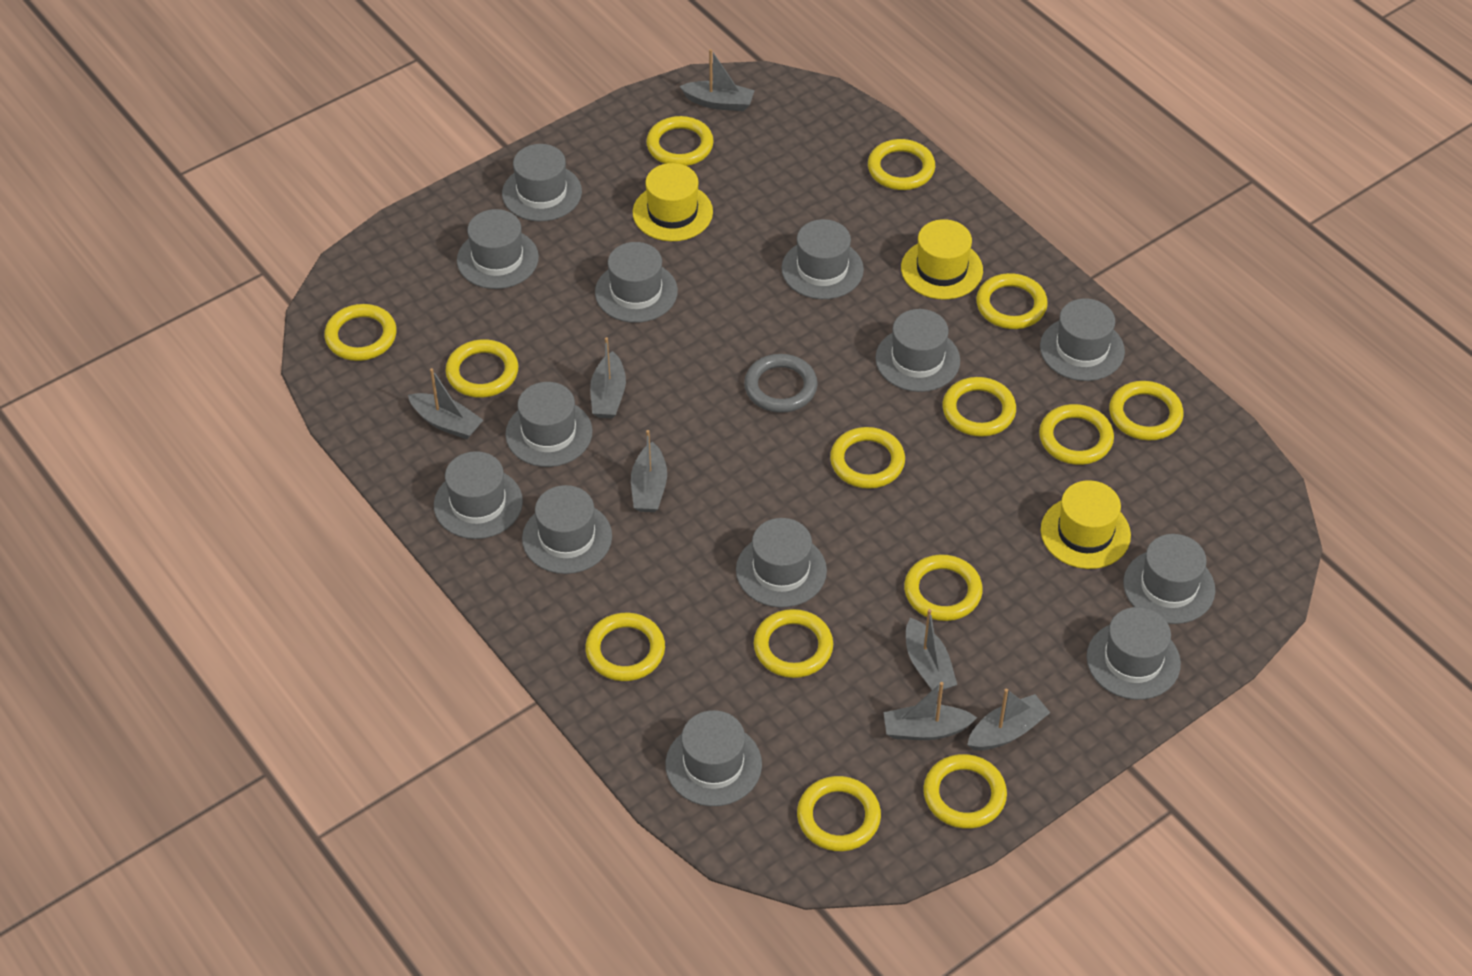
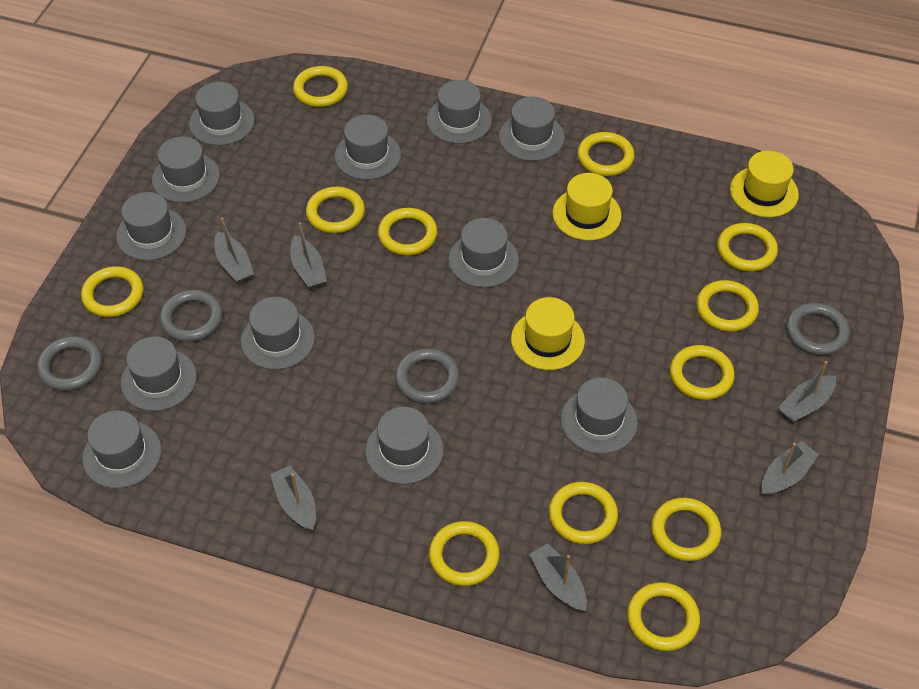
grey boat: 7 -> 6
grey hat: 13 -> 12
grey ring: 1 -> 4
yellow ring: 14 -> 12

